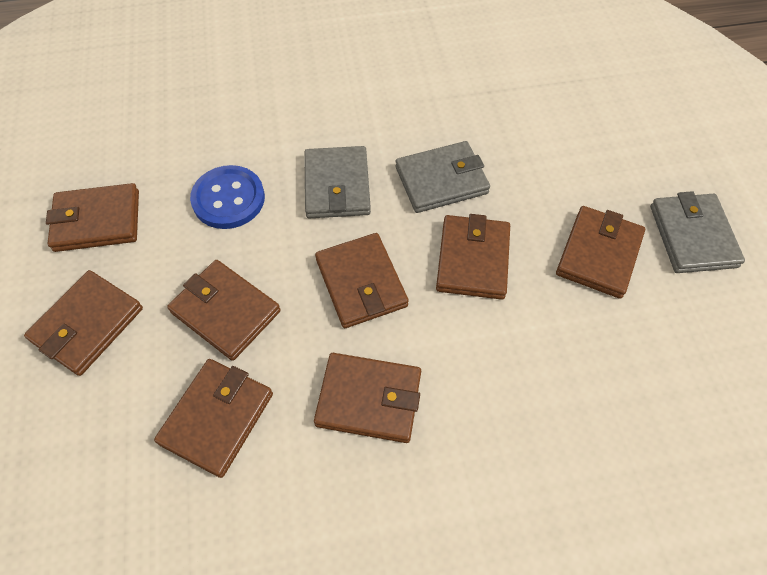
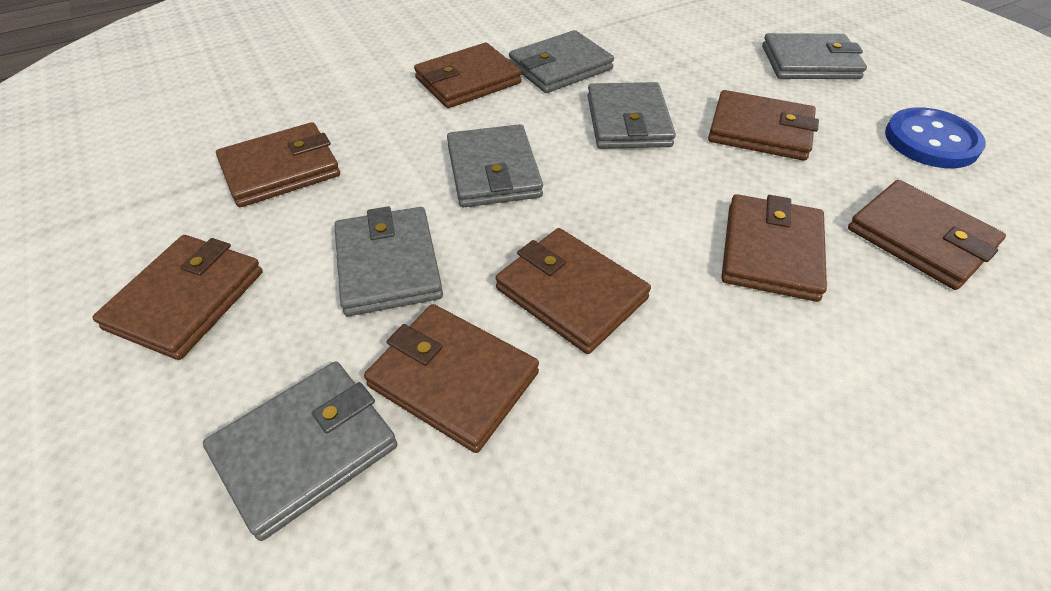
grey wallet: 3 -> 6

